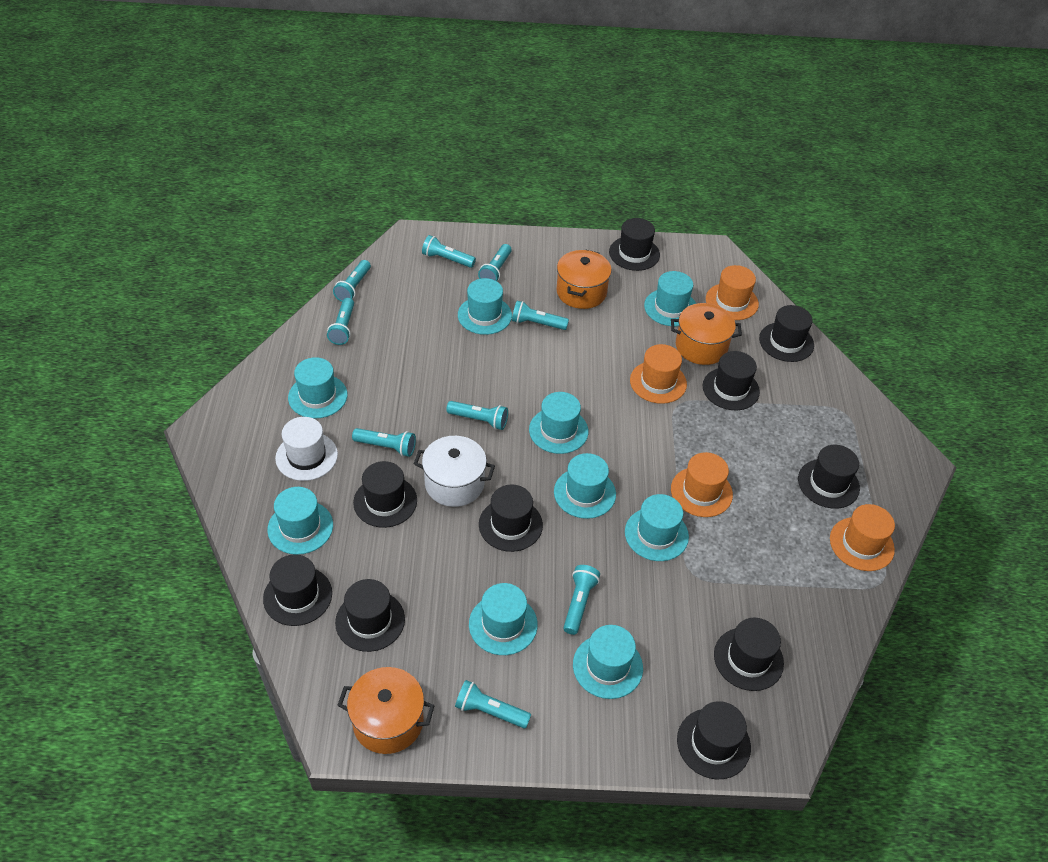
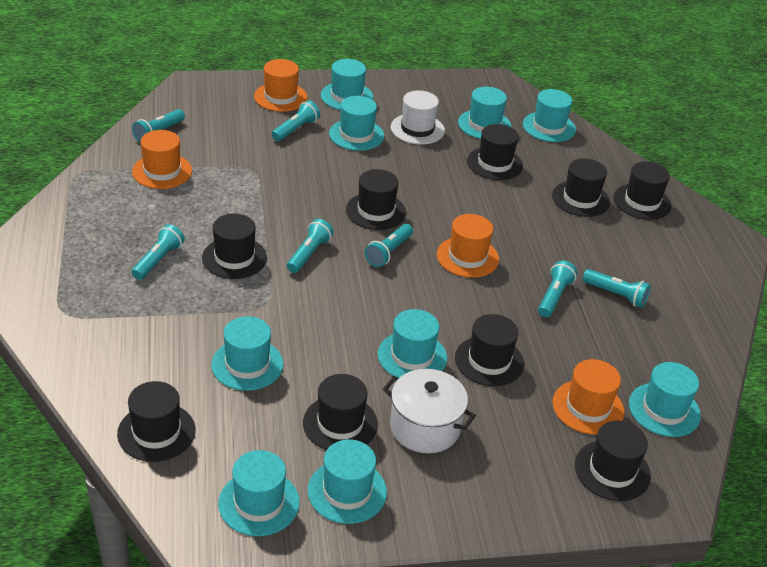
black hat: 10 -> 9
orange pot: 3 -> 0
turquoise flashlight: 9 -> 7

